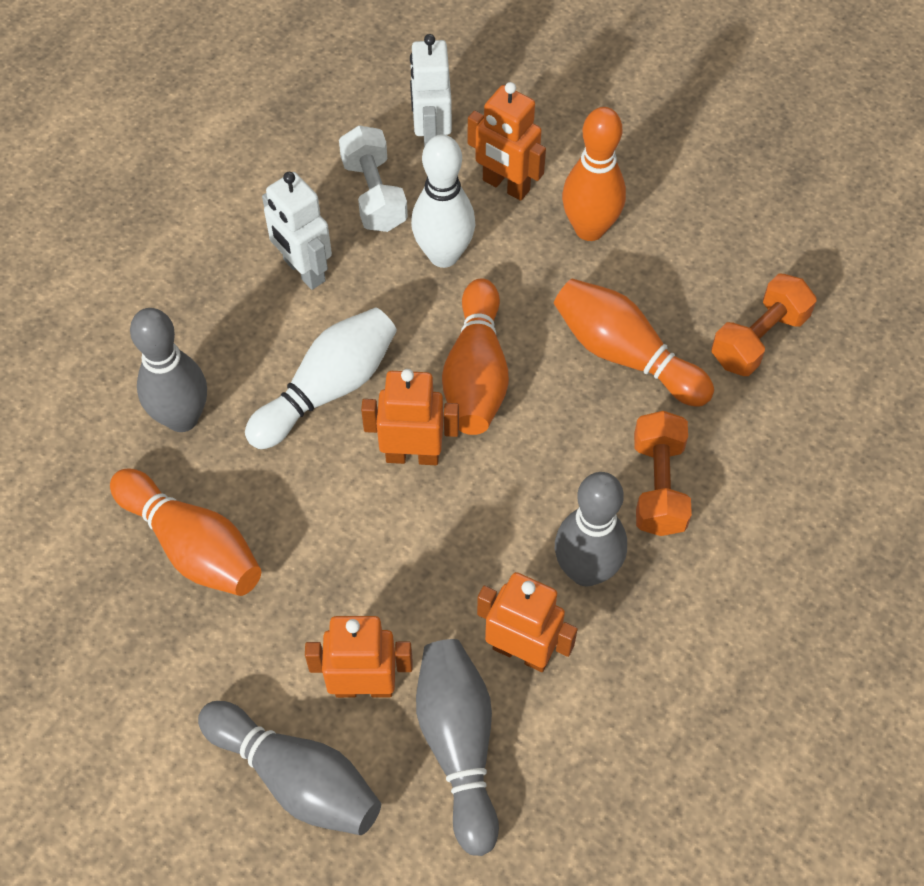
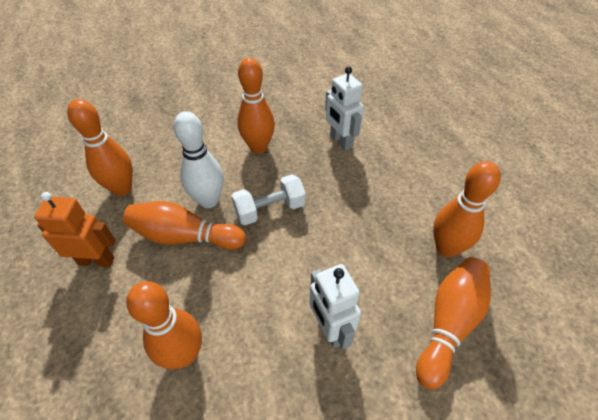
grey bowling pin: 4 -> 0
orange bowling pin: 4 -> 6
orange dumbbell: 2 -> 0
orange robot: 4 -> 1
white bowling pin: 2 -> 1

